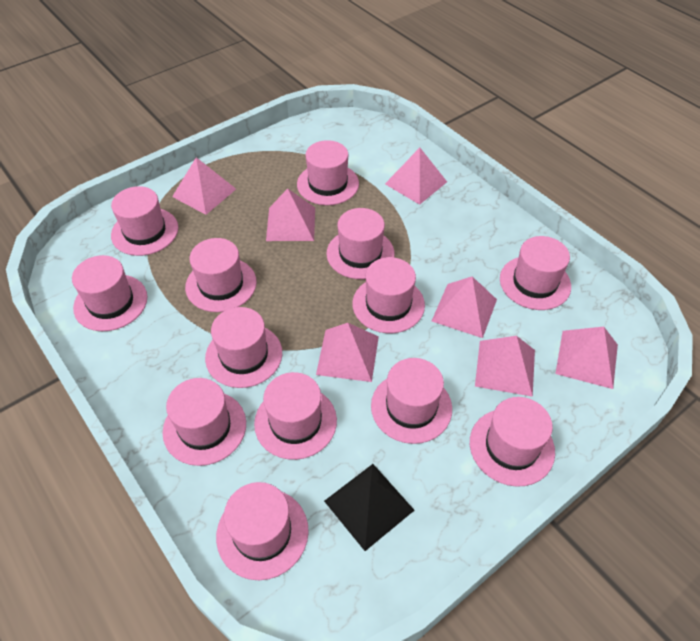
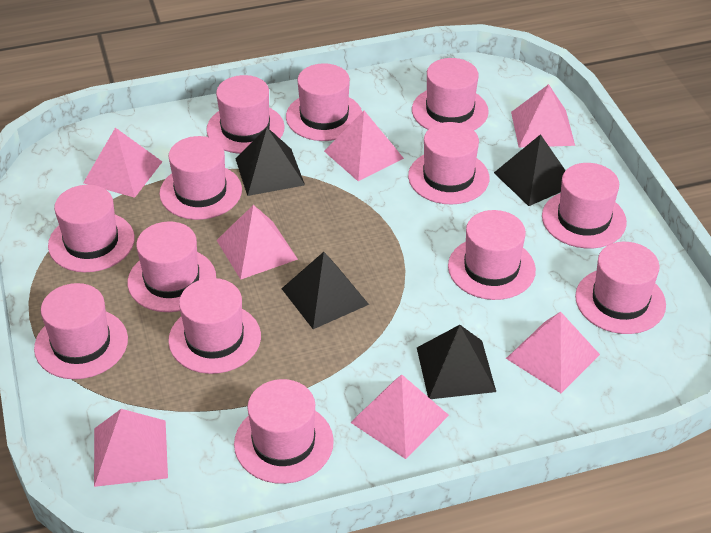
black pyramid: 1 -> 4

